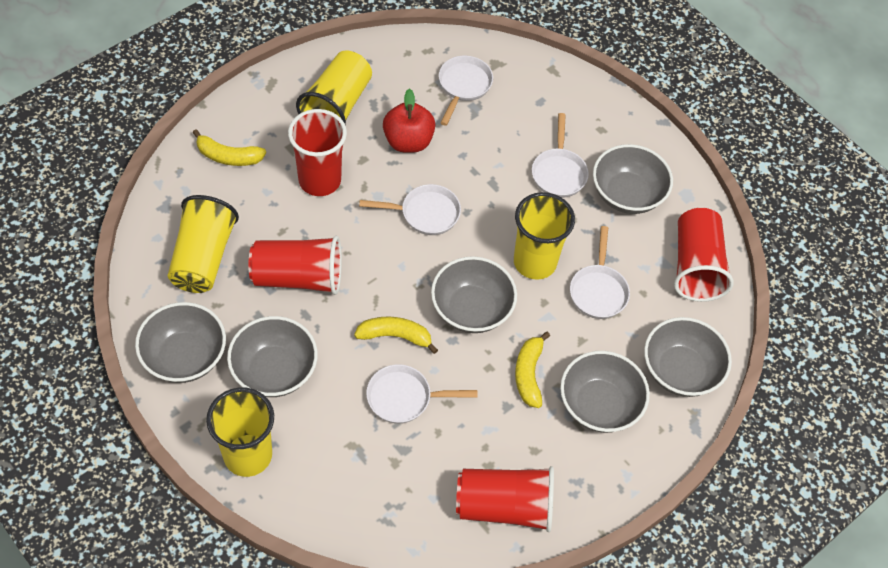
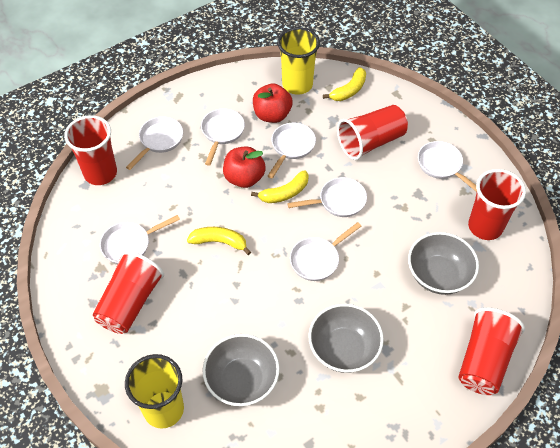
grey bowl: 6 -> 3
red apple: 1 -> 2
red cup: 4 -> 5
white pan: 5 -> 7
yellow cup: 4 -> 2

